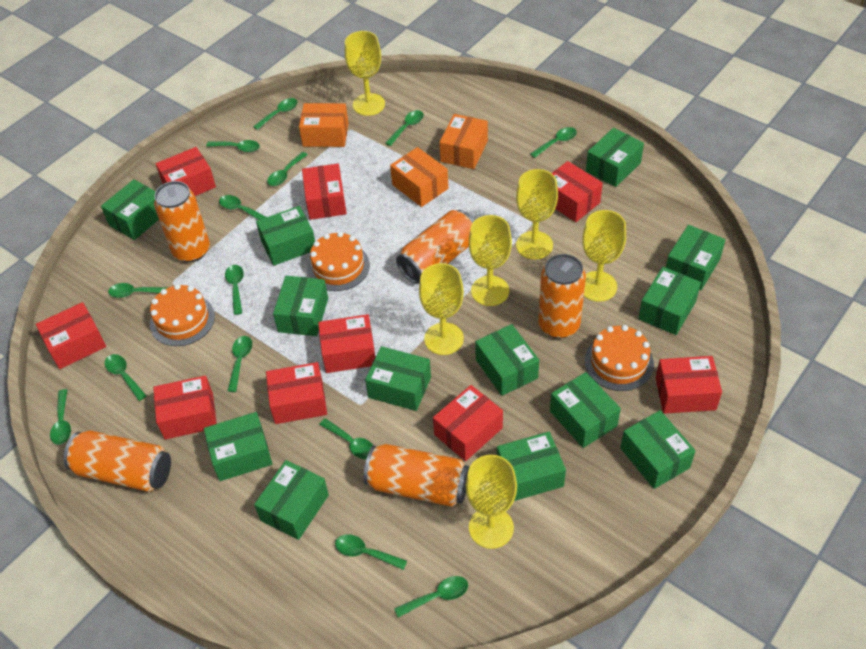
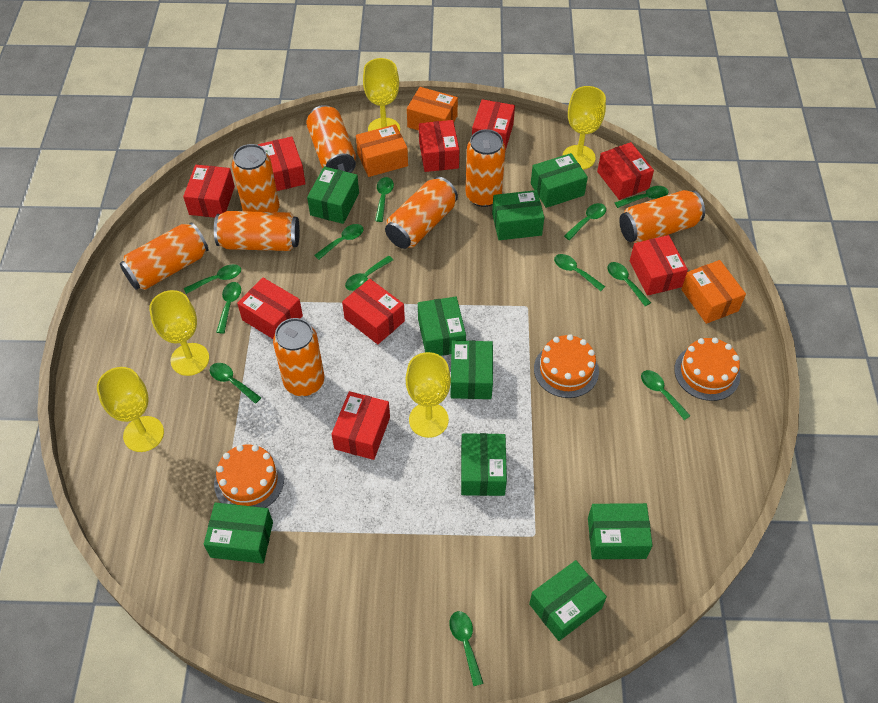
green box: 13 -> 9
green spoon: 14 -> 12
orange can: 5 -> 8
yellow goblet: 6 -> 5

